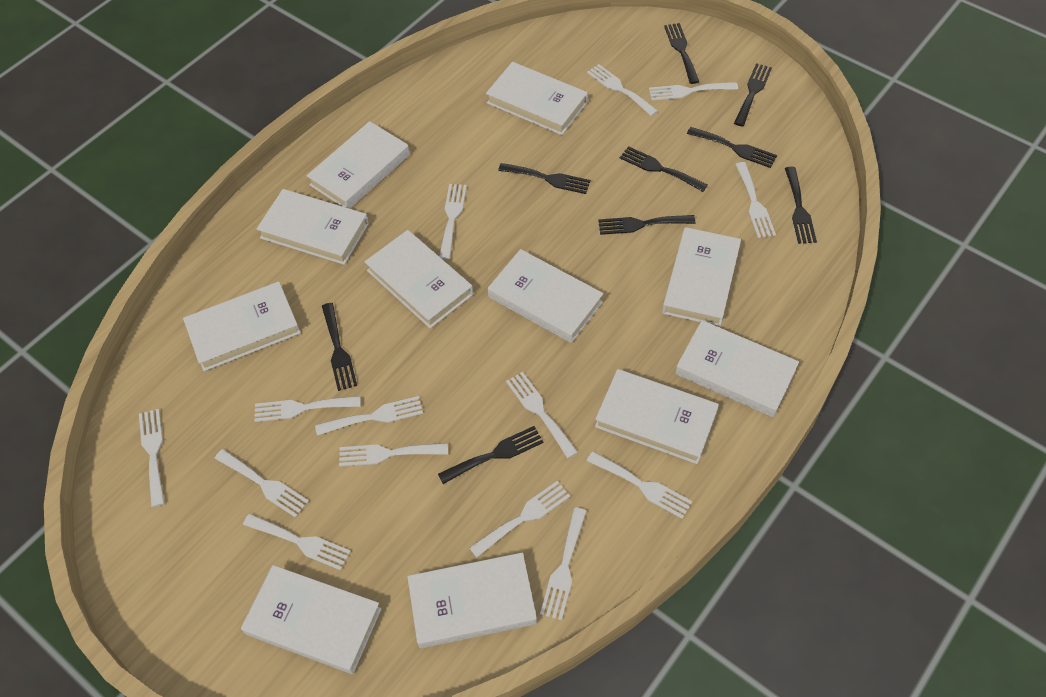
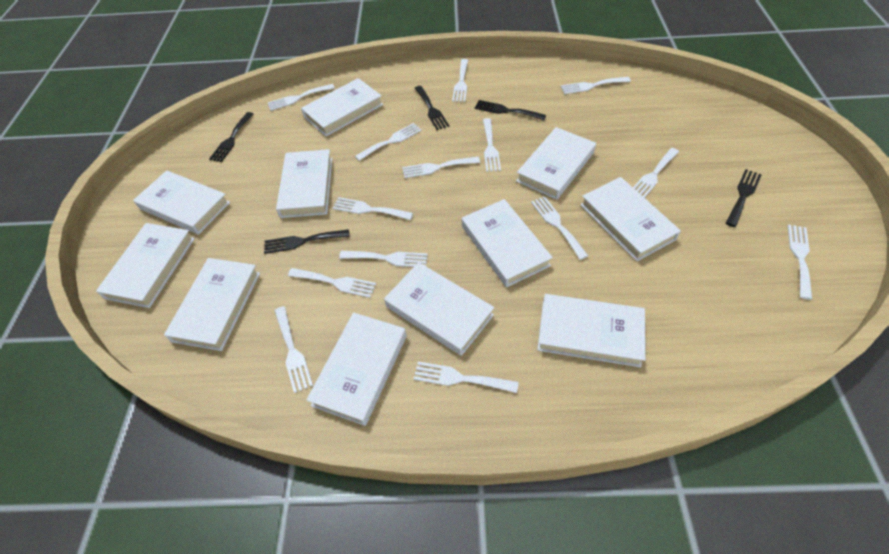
black fork: 9 -> 5

